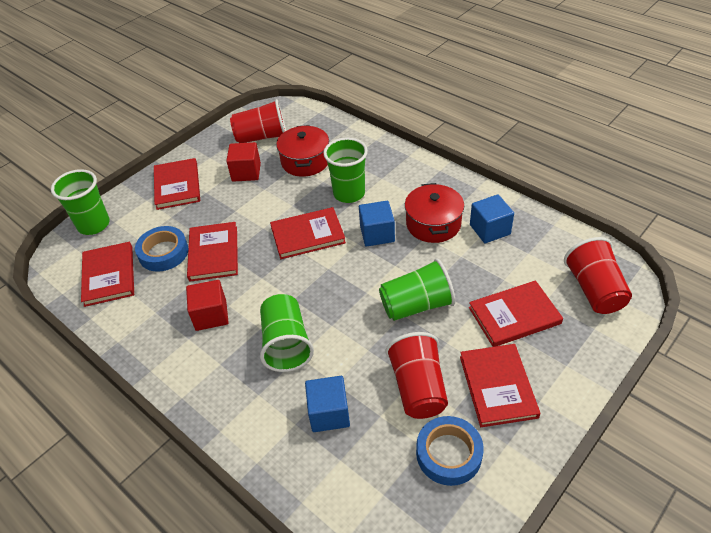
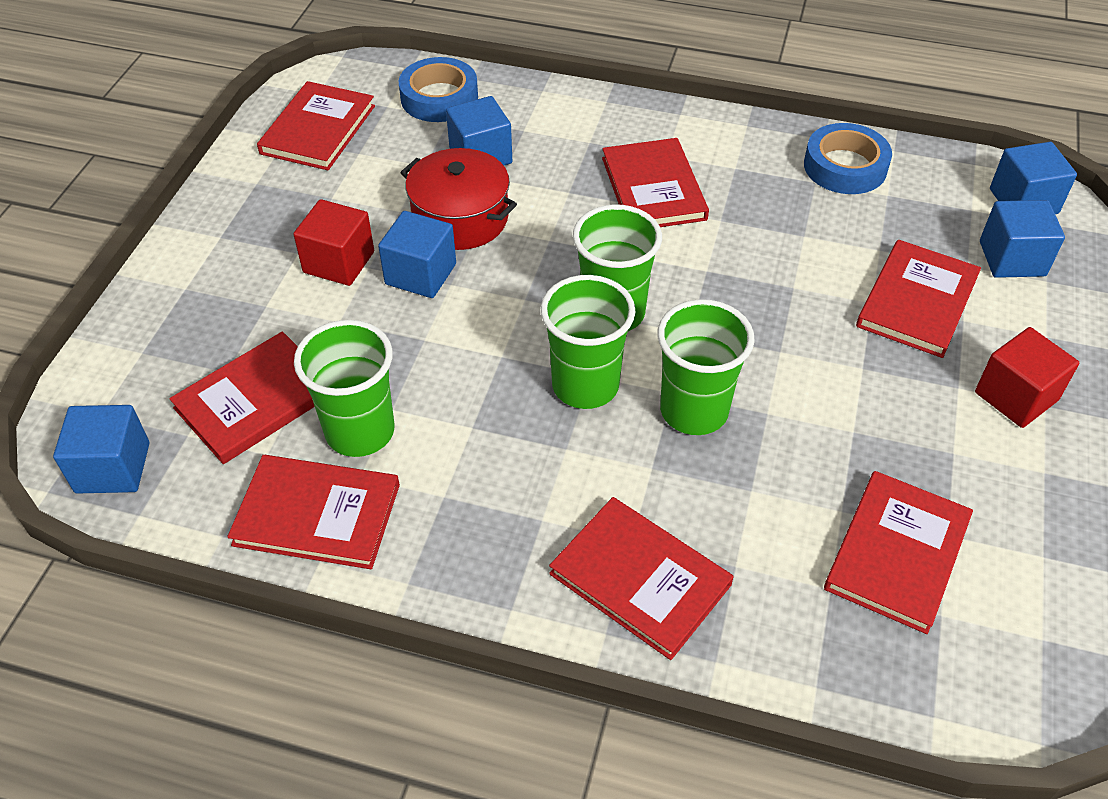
blue cube: 3 -> 5
red book: 6 -> 7
red cup: 3 -> 0
red pot: 2 -> 1

